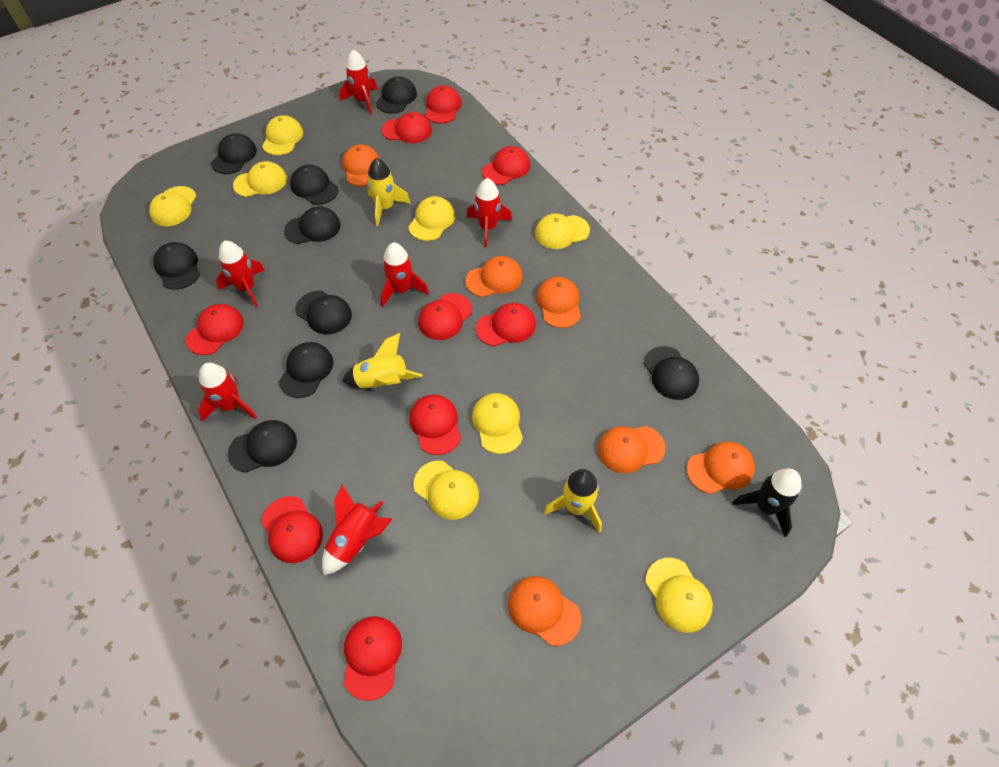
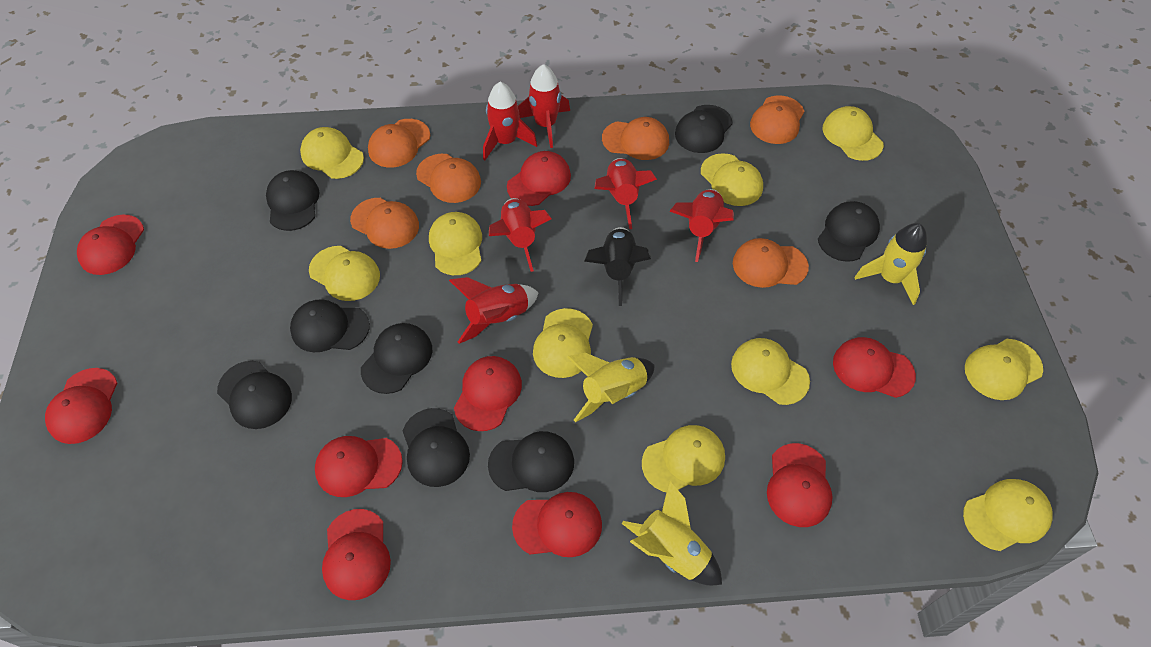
black cap: 9 -> 8
yellow cap: 8 -> 10

